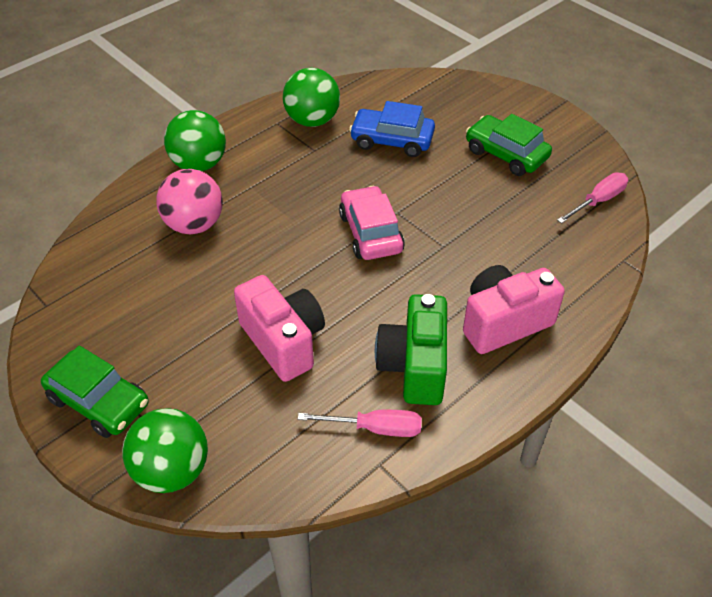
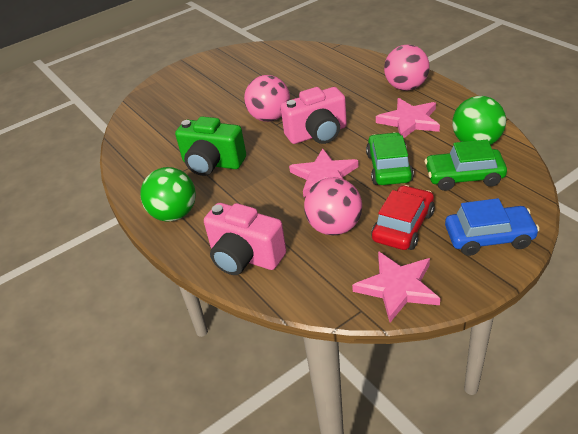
green ball: 3 -> 2
pink ball: 1 -> 3
pink car: 1 -> 0
pink screwdriver: 2 -> 0
pink star: 0 -> 3
red car: 0 -> 1

